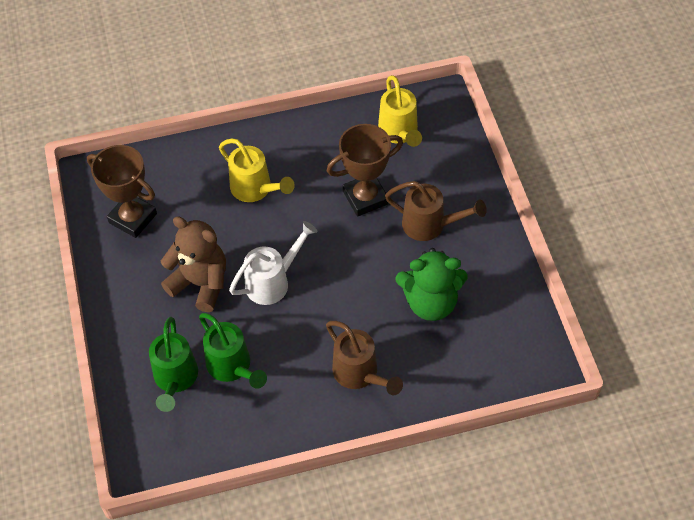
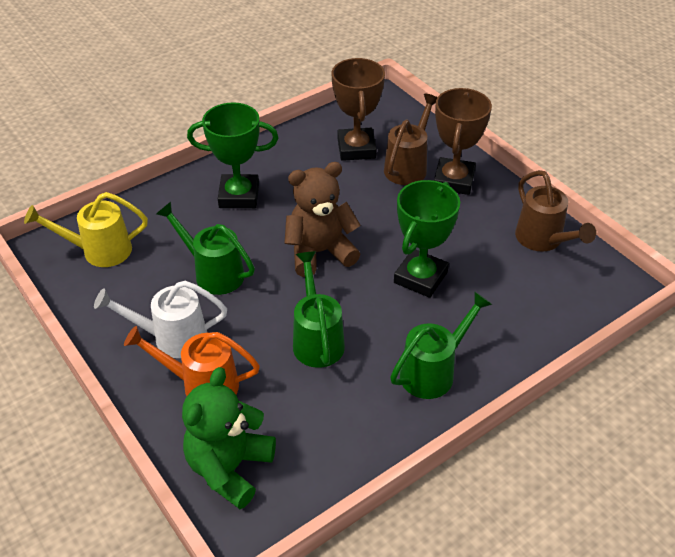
green trophy: 0 -> 2
green watering can: 2 -> 3
orange watering can: 0 -> 1
yellow watering can: 2 -> 1

